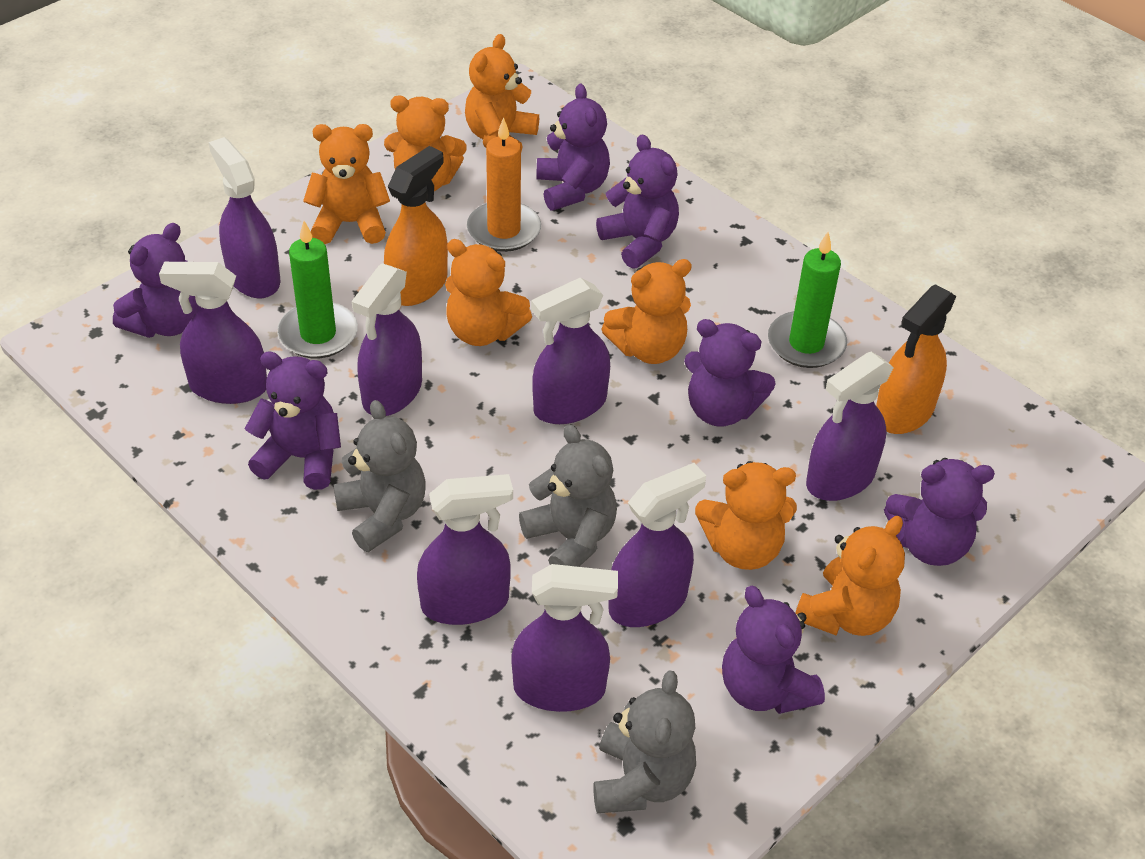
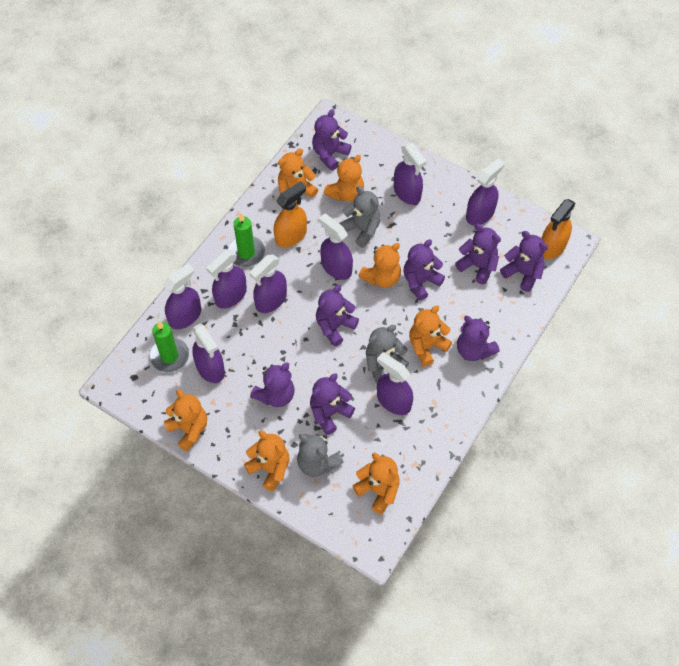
orange candle: 1 -> 0
purple teddy bear: 7 -> 8

